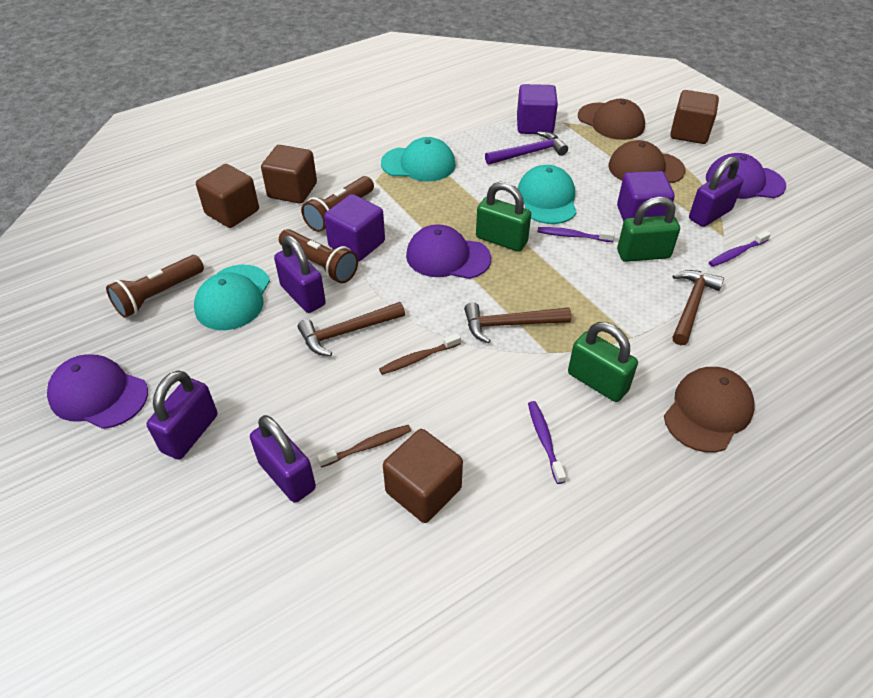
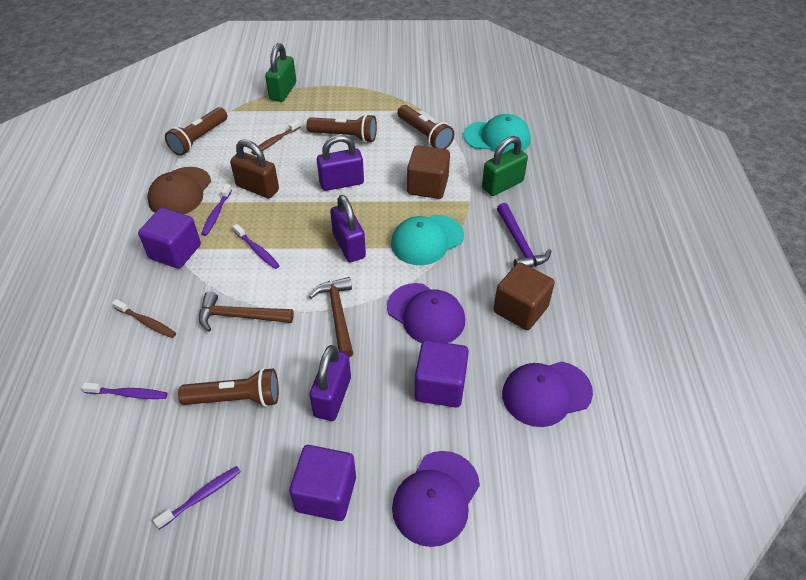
brown cap: 3 -> 1
brown cube: 4 -> 2
brown flashlight: 3 -> 4
brown hammer: 3 -> 2
brown padlock: 0 -> 1
green padlock: 3 -> 2
purple padlock: 4 -> 3
purple toothbrush: 3 -> 4
turquoise cap: 3 -> 2

